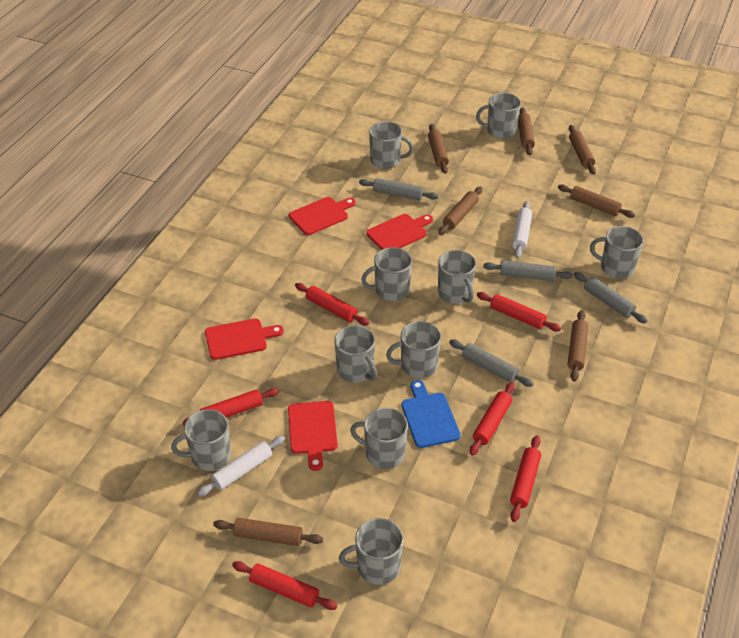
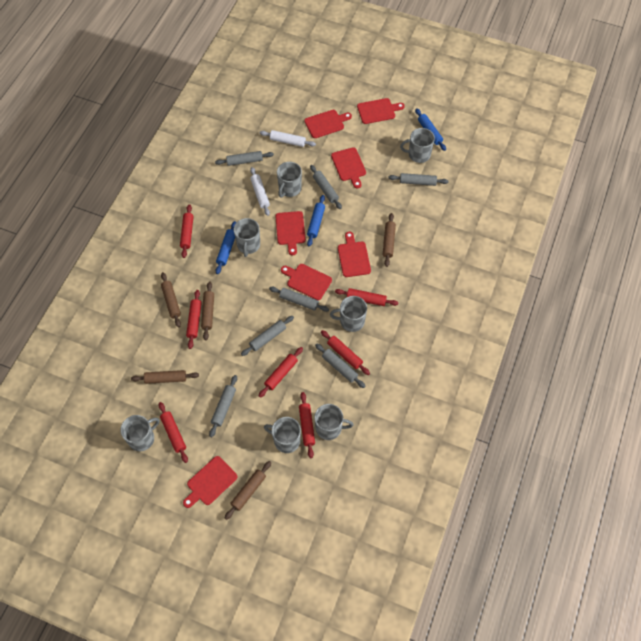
blue cutting board: 1 -> 0
blue rolling pin: 0 -> 3
brown rolling pin: 7 -> 5
grey mug: 10 -> 7
grey rolling pin: 4 -> 7
red cutting board: 4 -> 7
red rolling pin: 6 -> 7

